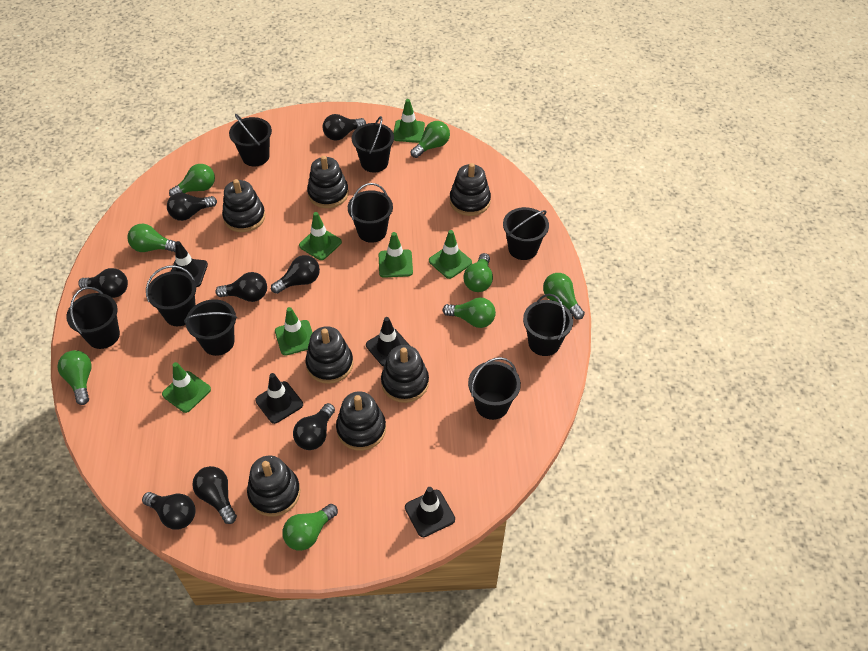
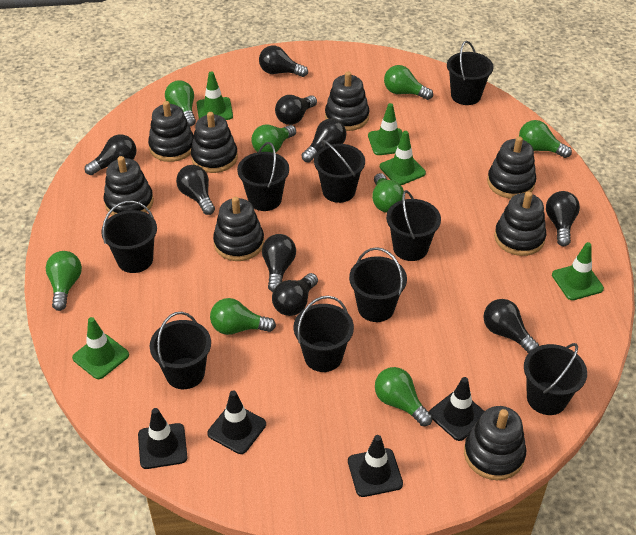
black light bulb: 8 -> 9
black stacking toy: 7 -> 8
green traffic cone: 6 -> 5

